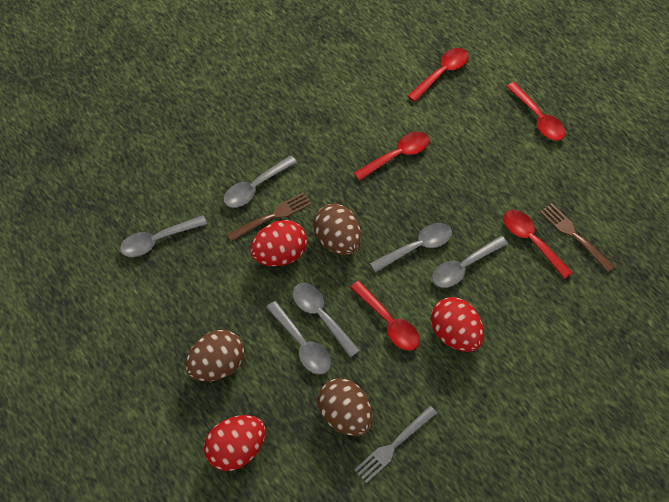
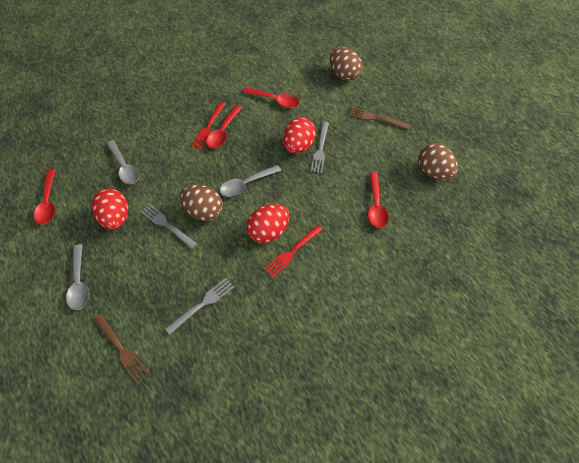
grey fork: 1 -> 3
grey spoon: 6 -> 3
red fork: 0 -> 2
red spoon: 5 -> 4

